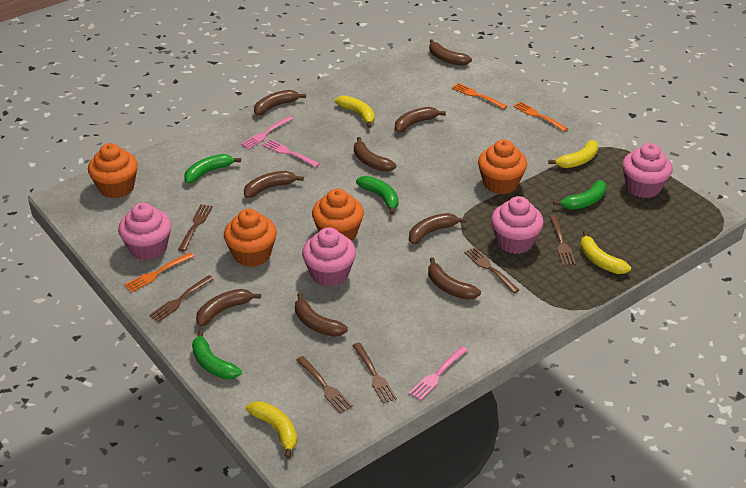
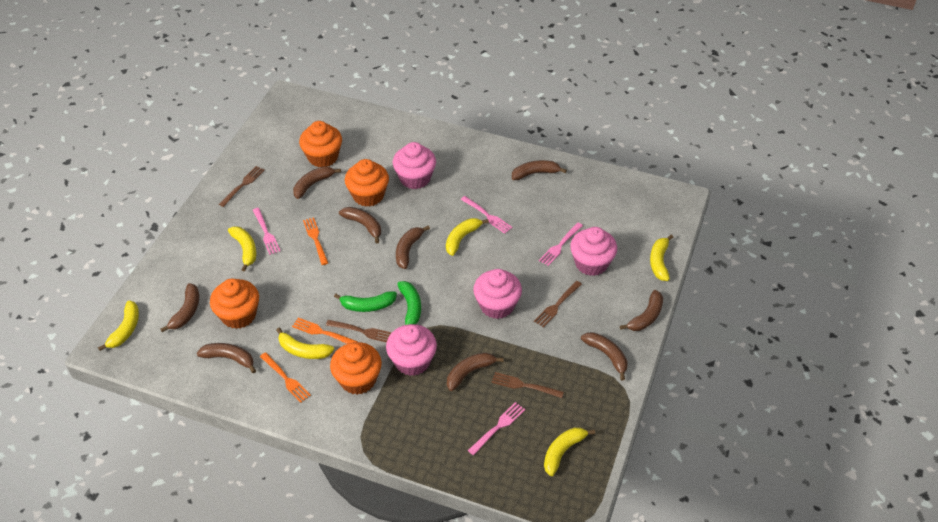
brown fork: 6 -> 4
green banana: 4 -> 2
pink fork: 3 -> 4
yellow banana: 4 -> 6

